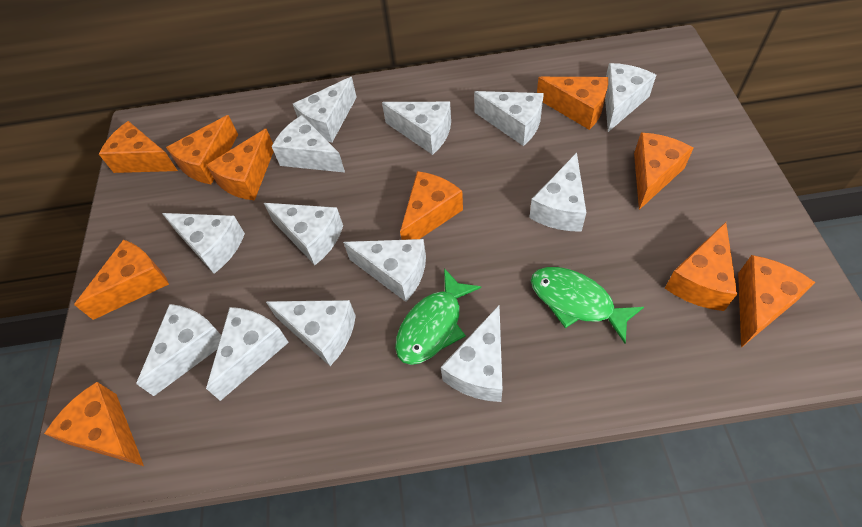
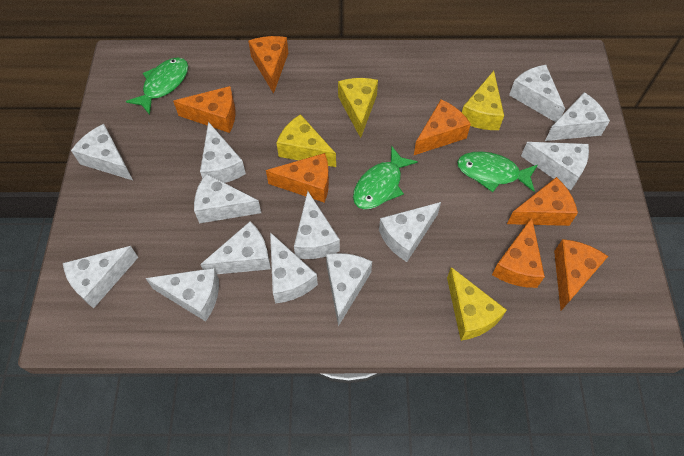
green fish: 2 -> 3
orange cheese: 10 -> 7
yellow cheese: 0 -> 4

